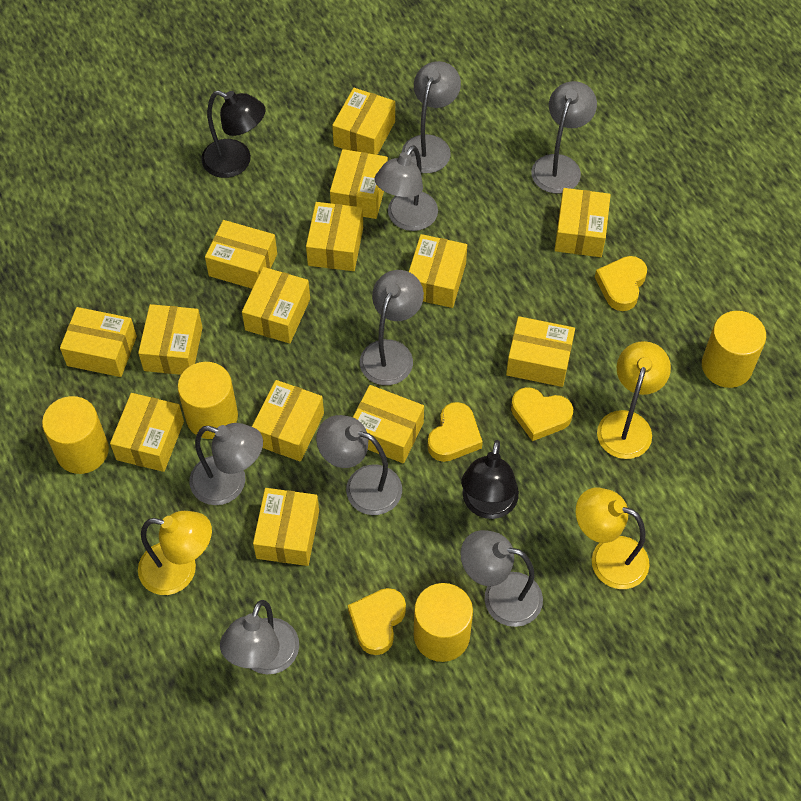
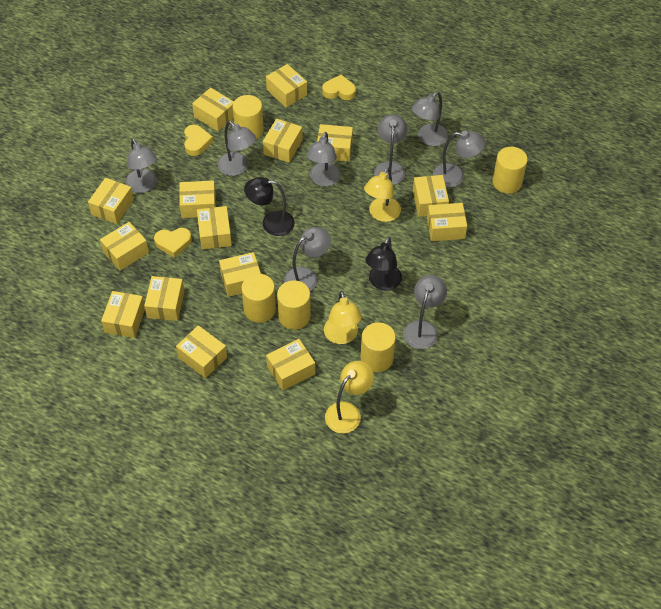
yellow box: 14 -> 15
yellow cylinder: 4 -> 5
yellow heart: 4 -> 3

